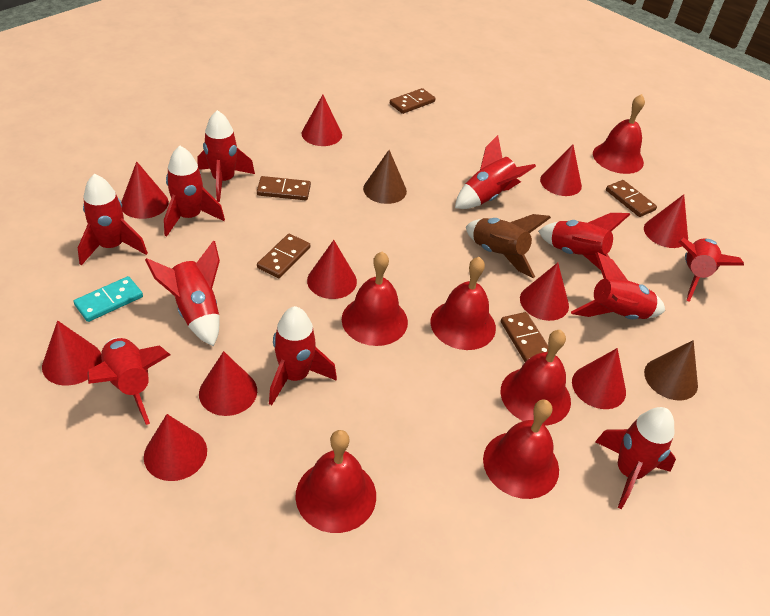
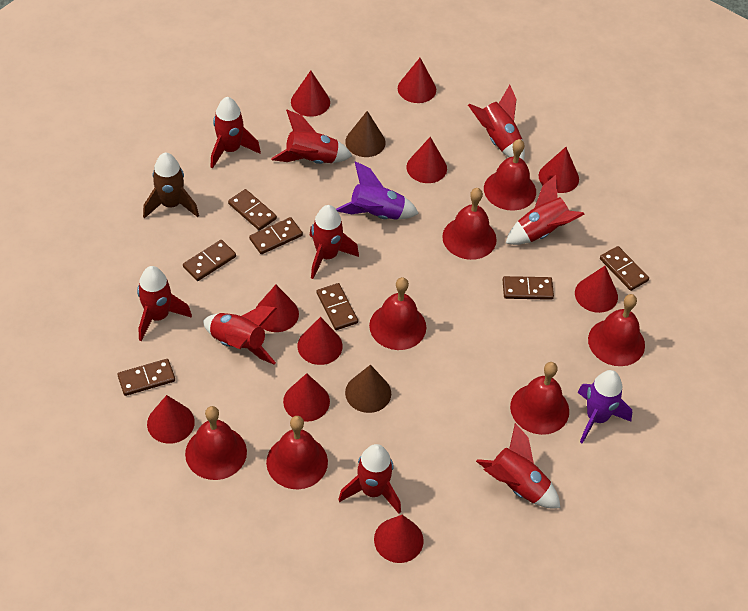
brown domino: 5 -> 7
purple rocket: 0 -> 2
red bell: 6 -> 7
red rocket: 11 -> 9
turquoise domino: 1 -> 0

